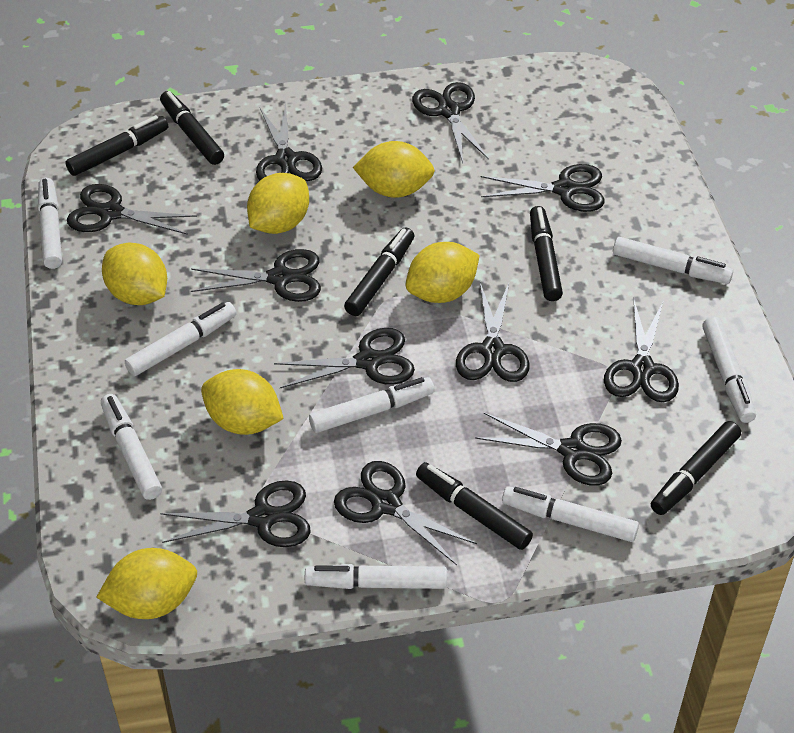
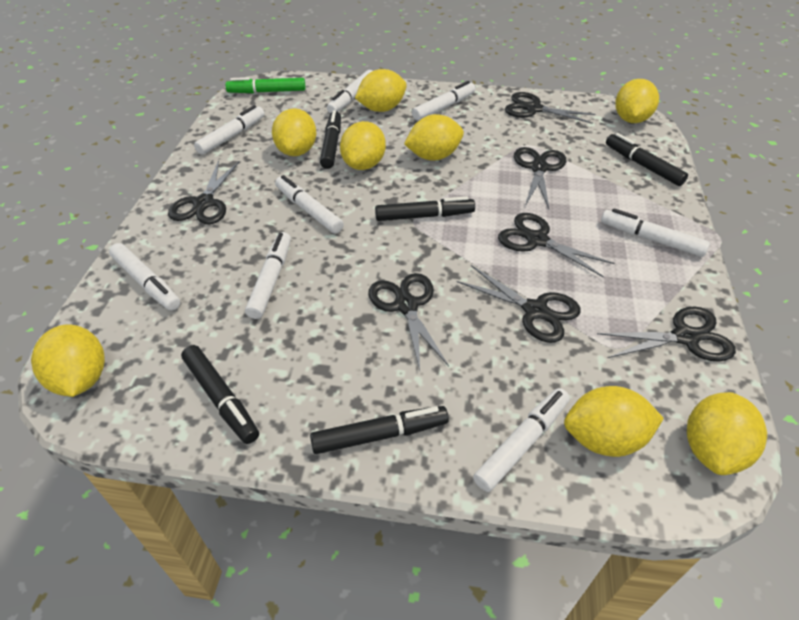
black marker: 6 -> 5
black scissors: 11 -> 7
green marker: 0 -> 1
yellow lemon: 6 -> 8

